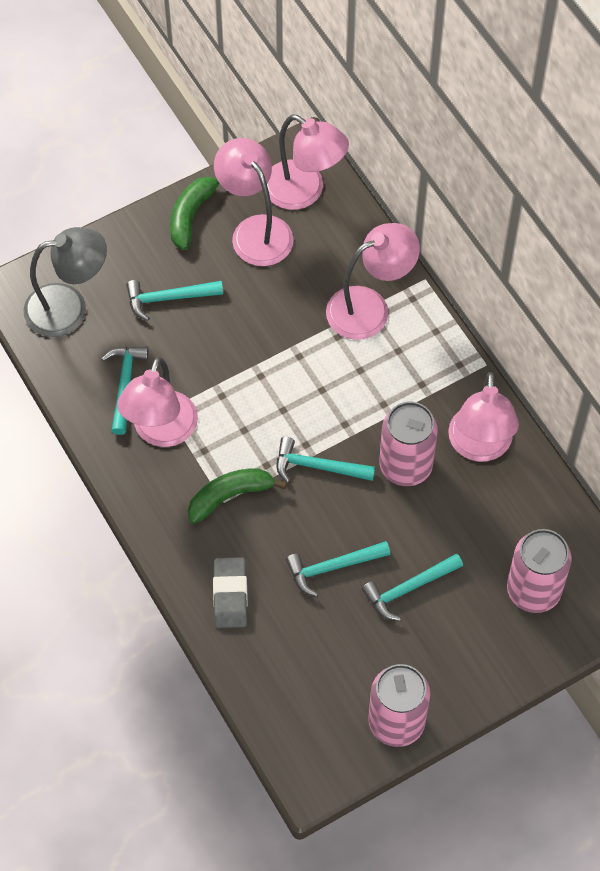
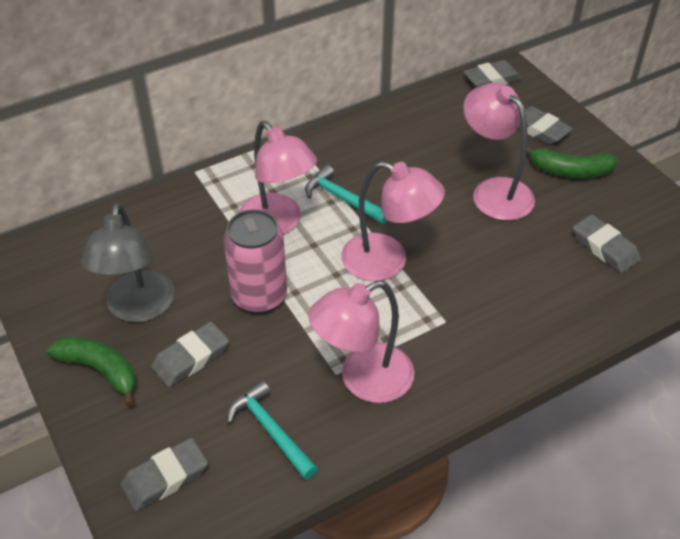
grey eraser: 1 -> 5
pink can: 3 -> 1
pink lamp: 5 -> 4
turquoise hammer: 5 -> 2

